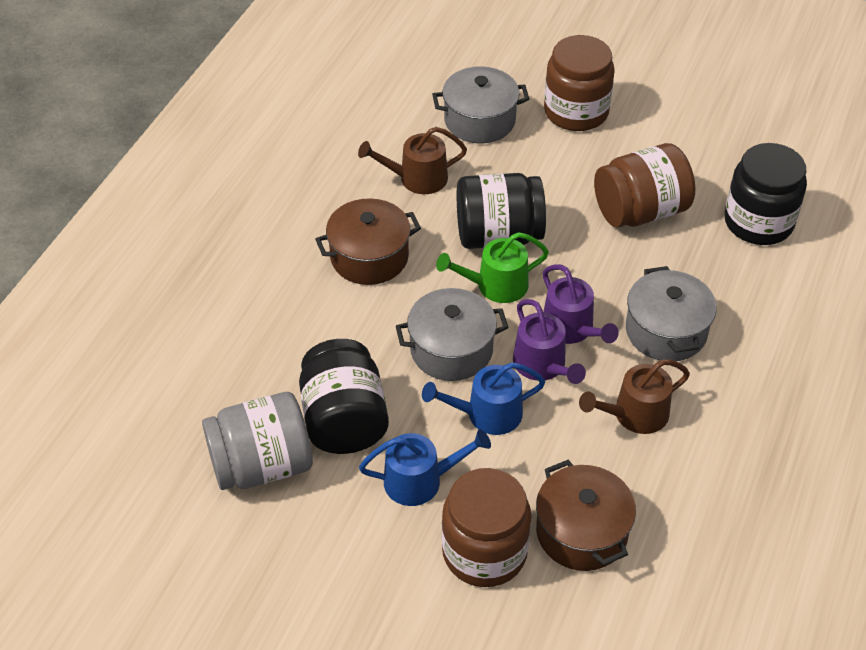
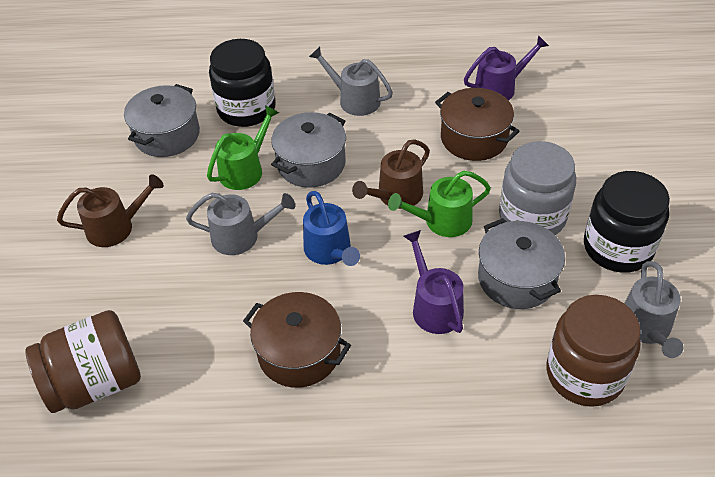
black jar: 3 -> 2
blue watering can: 2 -> 1
brown jar: 3 -> 2
green watering can: 1 -> 2
grey watering can: 0 -> 3

